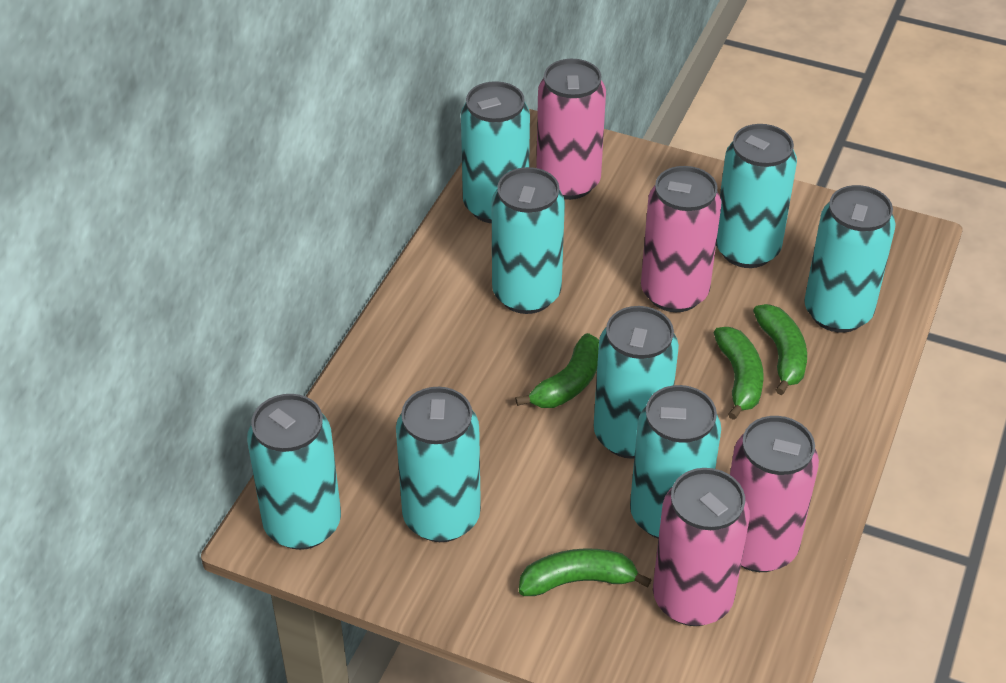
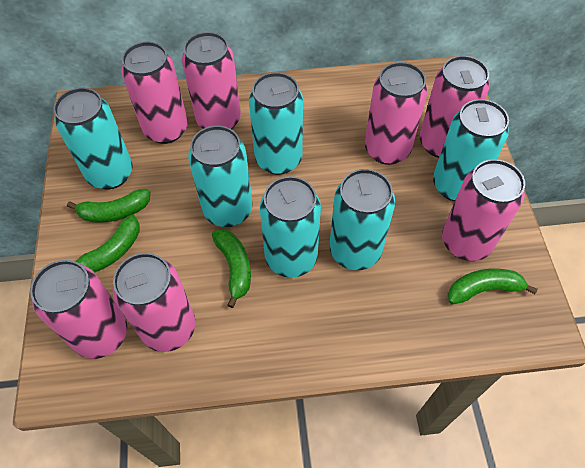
pink can: 4 -> 7
turquoise can: 8 -> 6

